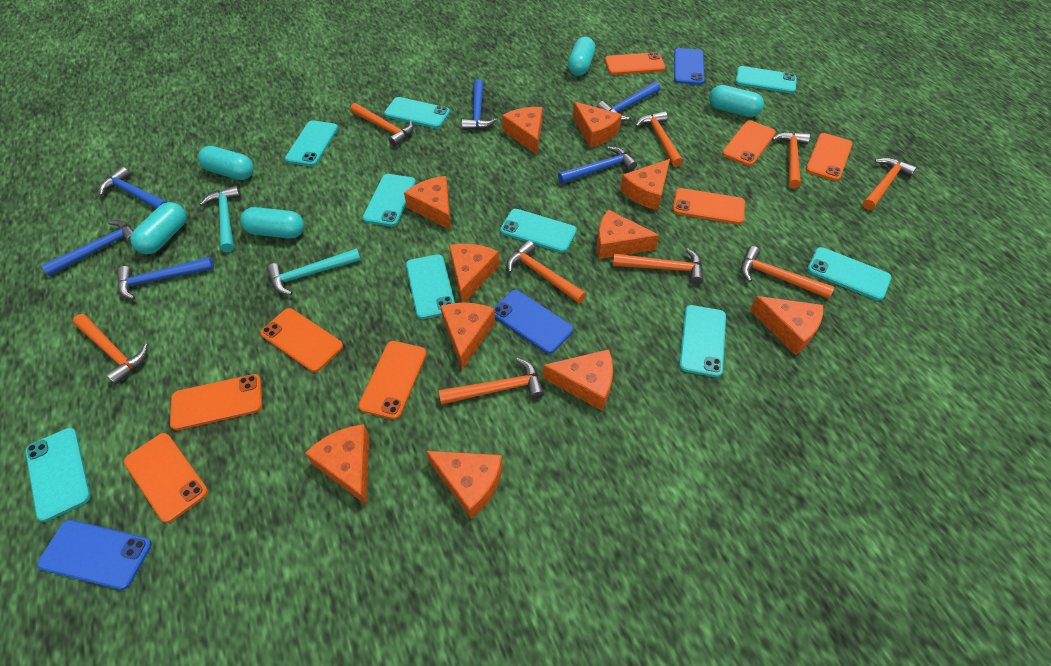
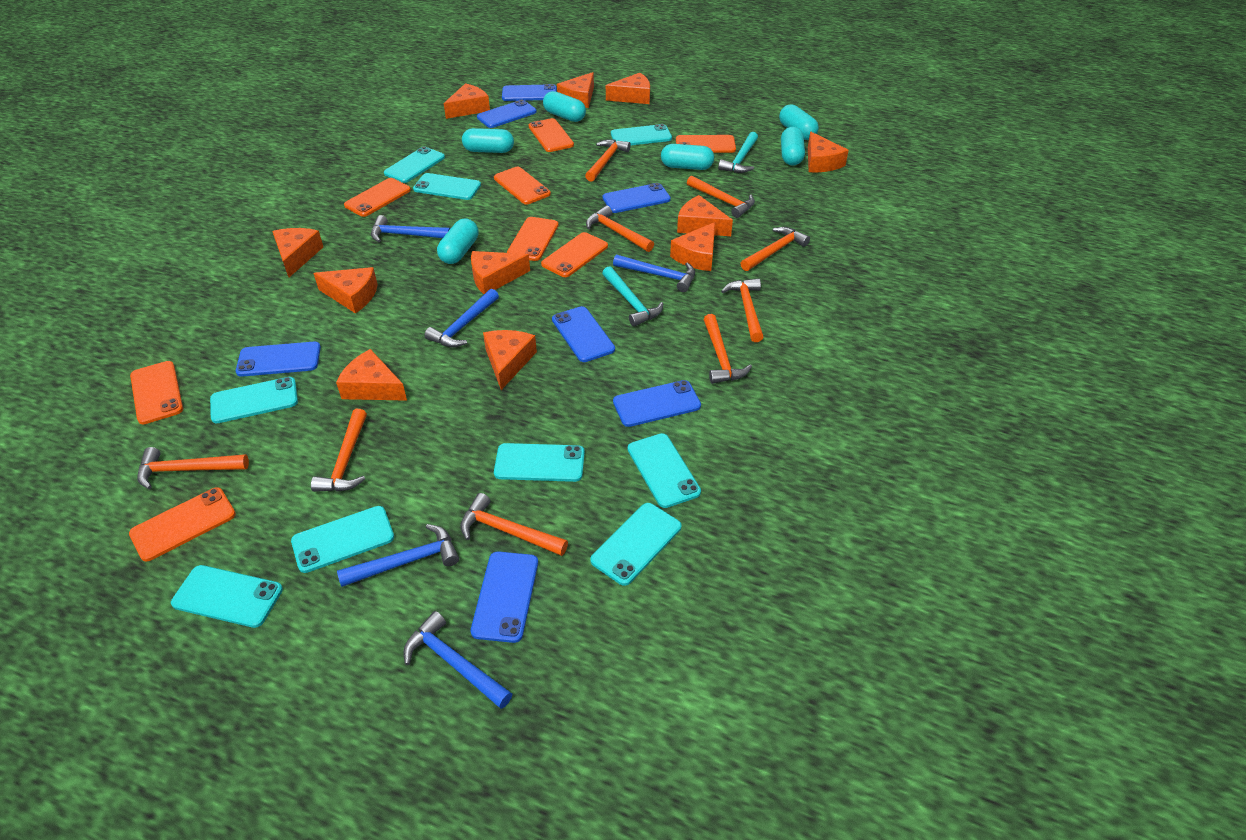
blue hammer: 6 -> 5
blue phone: 3 -> 7
turquoise capsule: 5 -> 6

